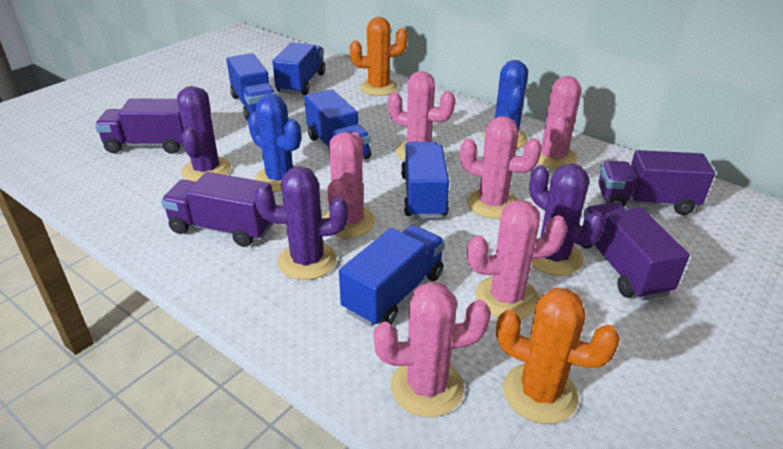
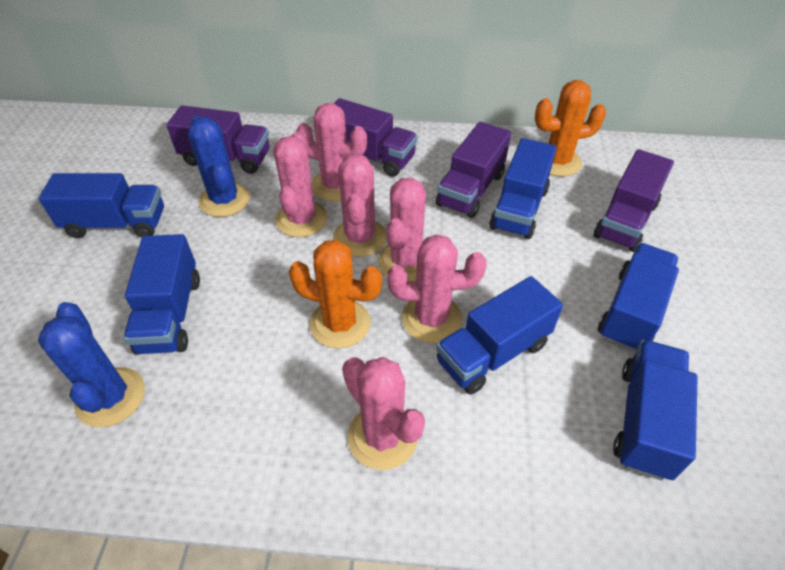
blue truck: 5 -> 6
purple cactus: 3 -> 0

